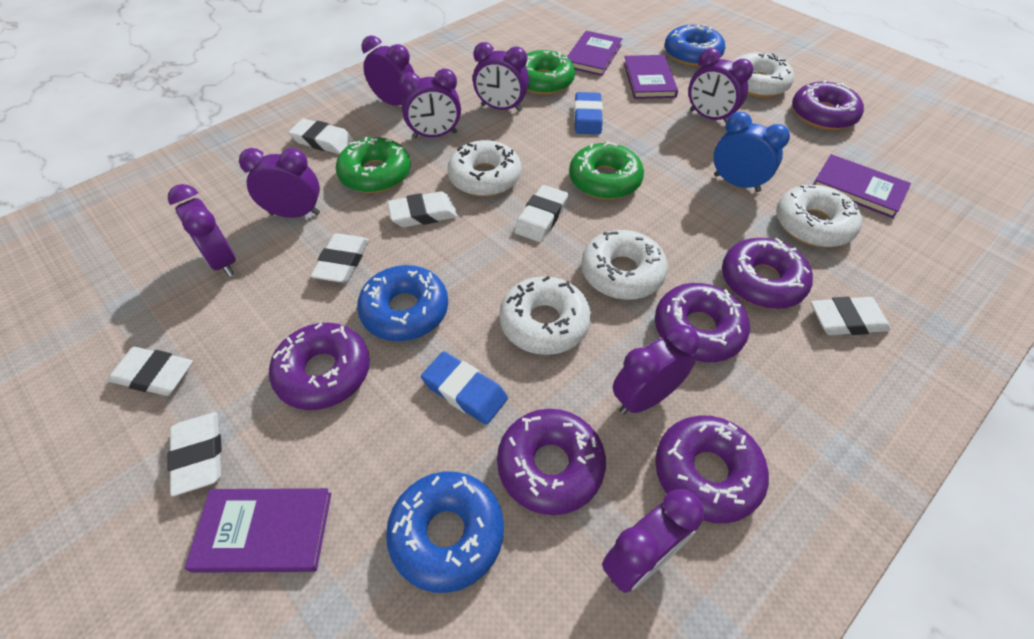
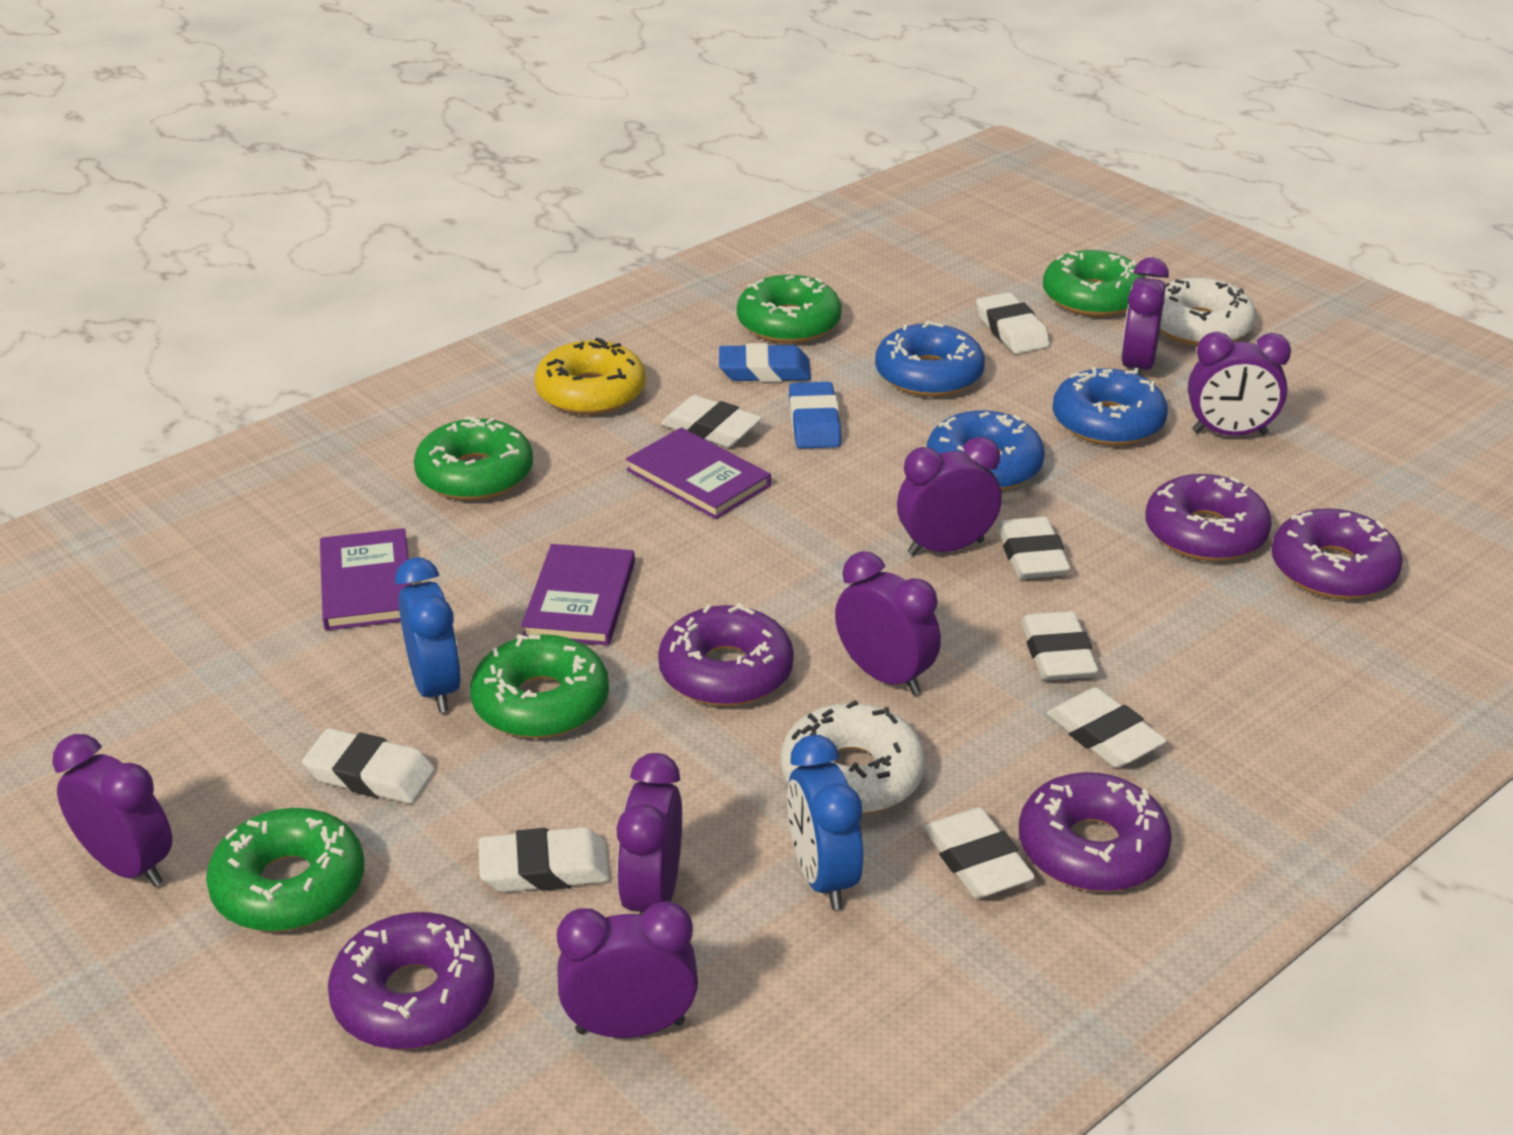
blue clock: 1 -> 2
green donut: 3 -> 5
purple book: 4 -> 3
purple clock: 8 -> 7
purple donut: 6 -> 5
white donut: 5 -> 2
white eraser: 7 -> 8
yellow donut: 0 -> 1

